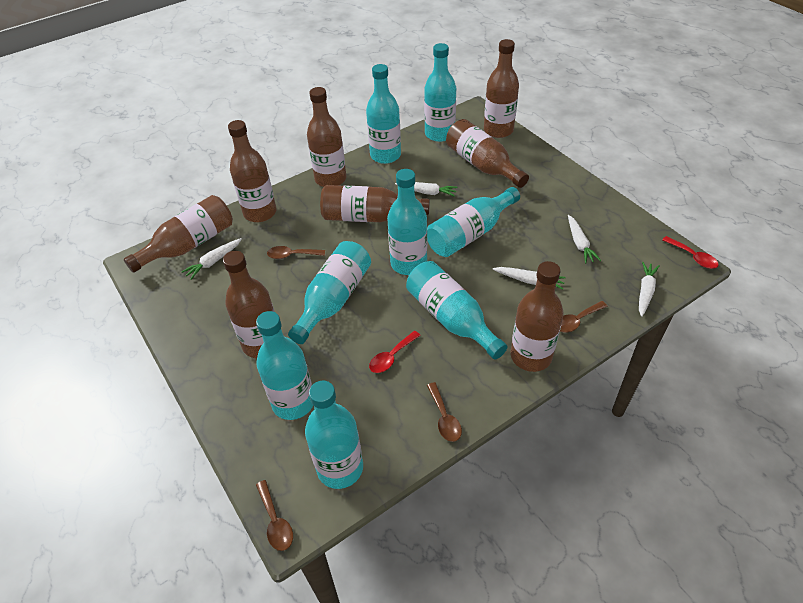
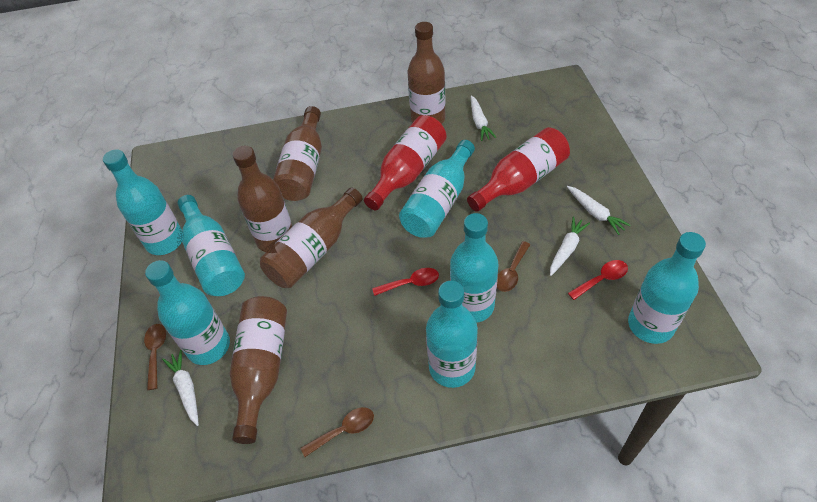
brown bottle: 8 -> 5
brown spoon: 4 -> 3
red bottle: 0 -> 2
turquoise bottle: 8 -> 7
white carrot: 5 -> 4

